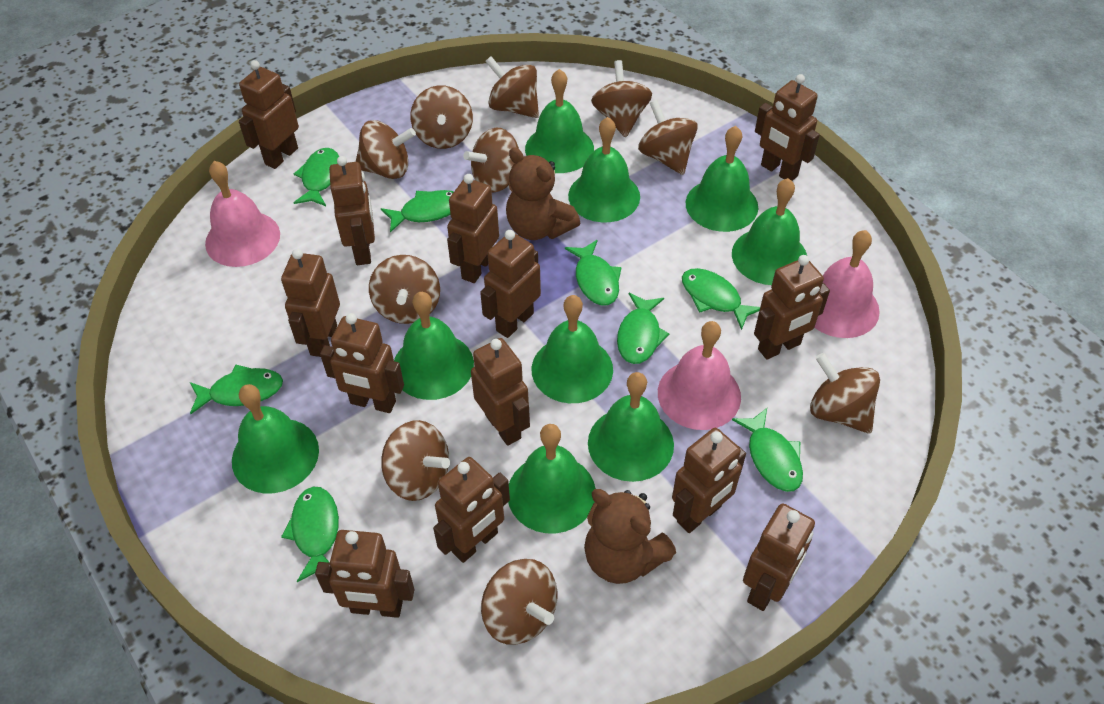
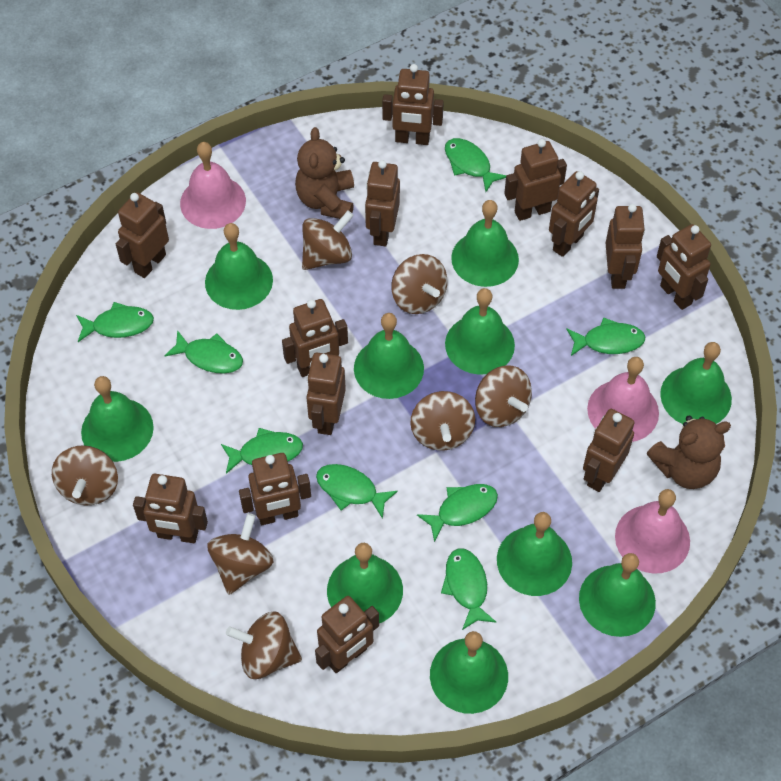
brown spinning top: 10 -> 7
green bell: 9 -> 10

